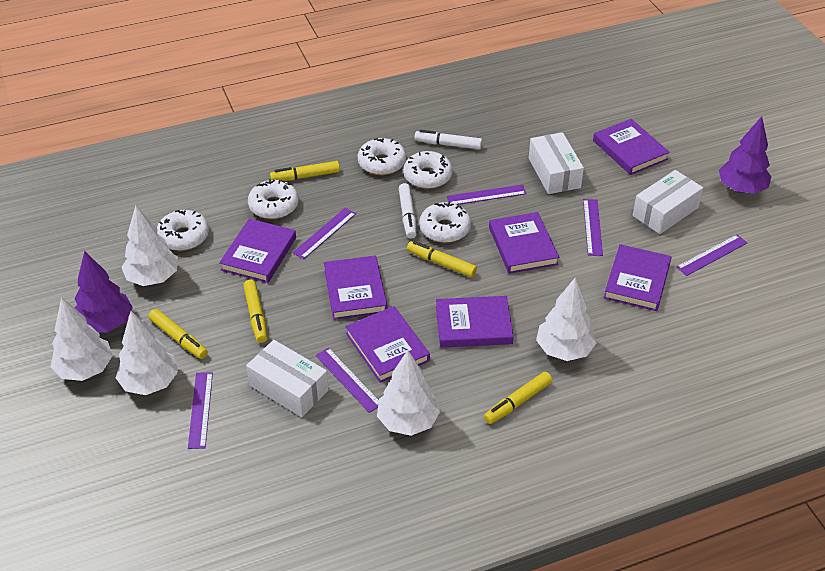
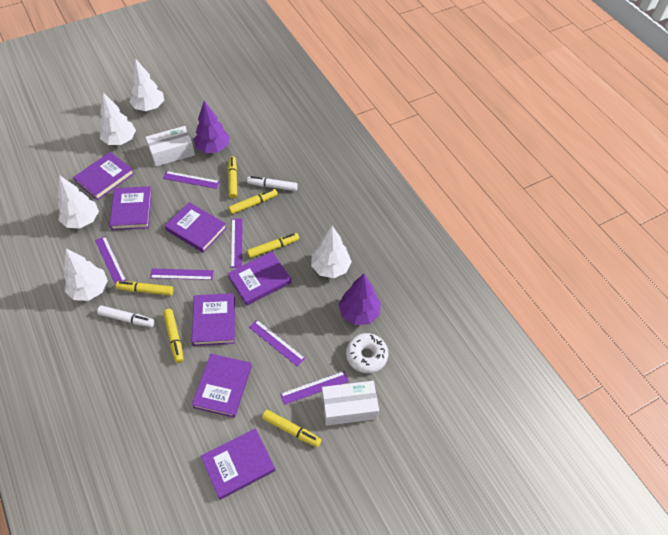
white box: 3 -> 2
white donut: 5 -> 1
yellow marker: 5 -> 6

